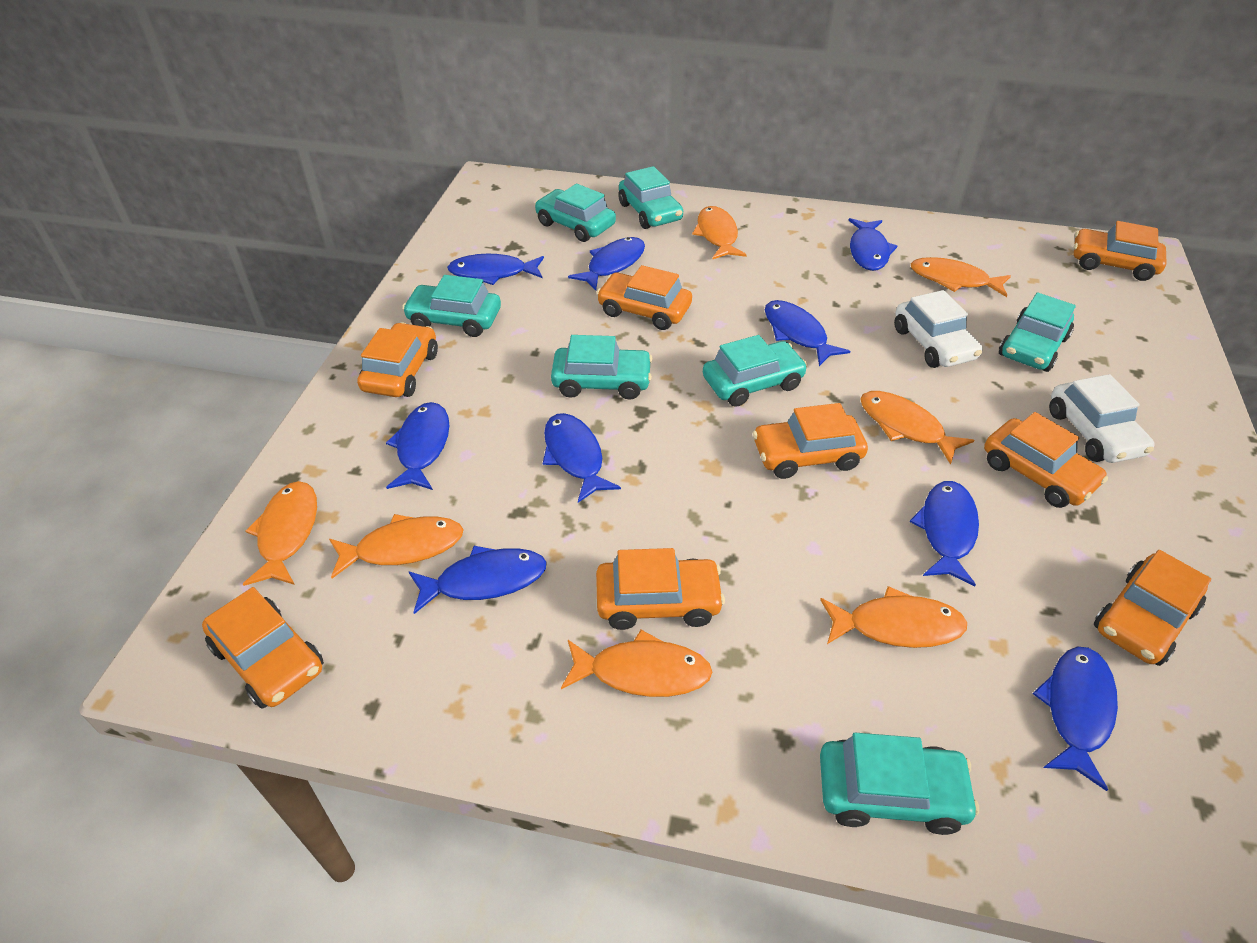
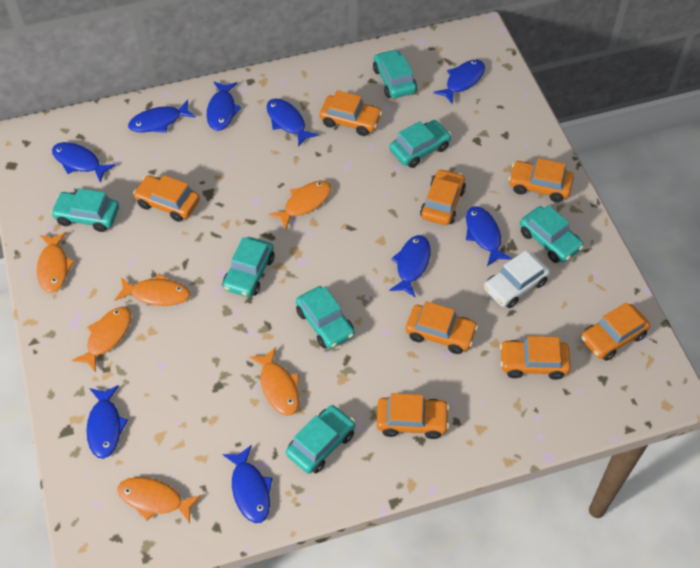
orange fish: 7 -> 6
white car: 2 -> 1

